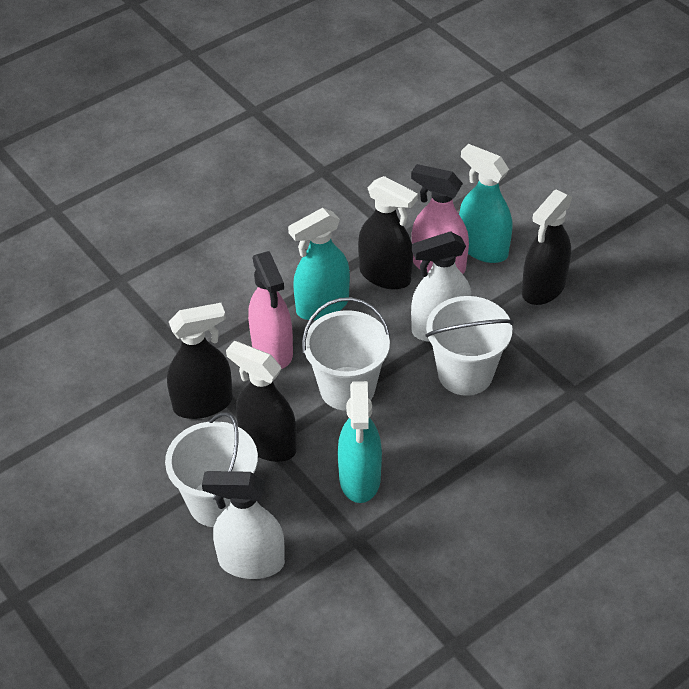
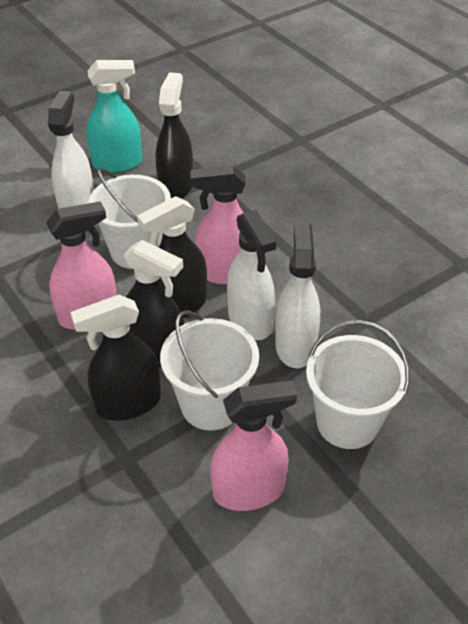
pink spray bottle: 2 -> 3
turquoise spray bottle: 3 -> 1
white spray bottle: 2 -> 3

